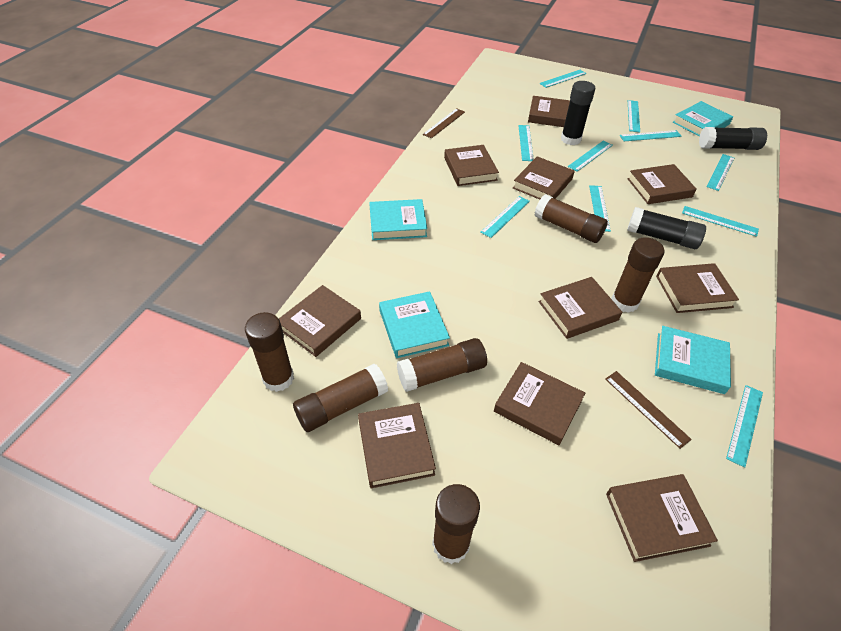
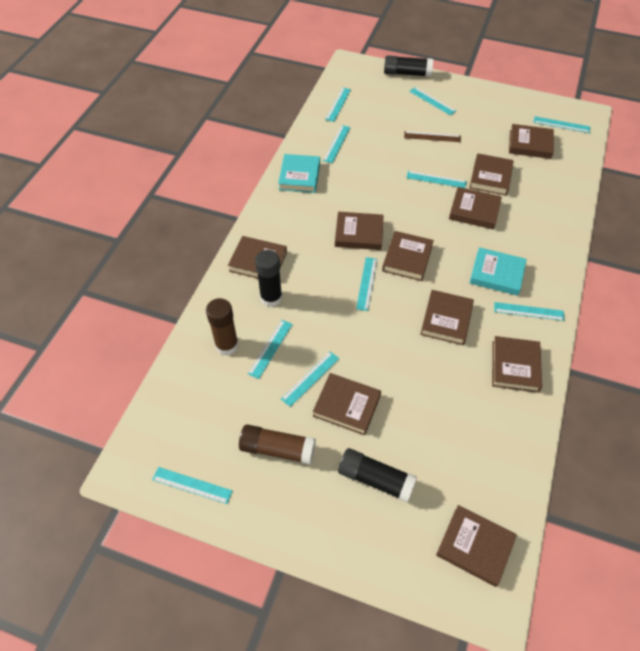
brown glue stick: 6 -> 2
brown ruler: 2 -> 1
turquoise book: 4 -> 2

